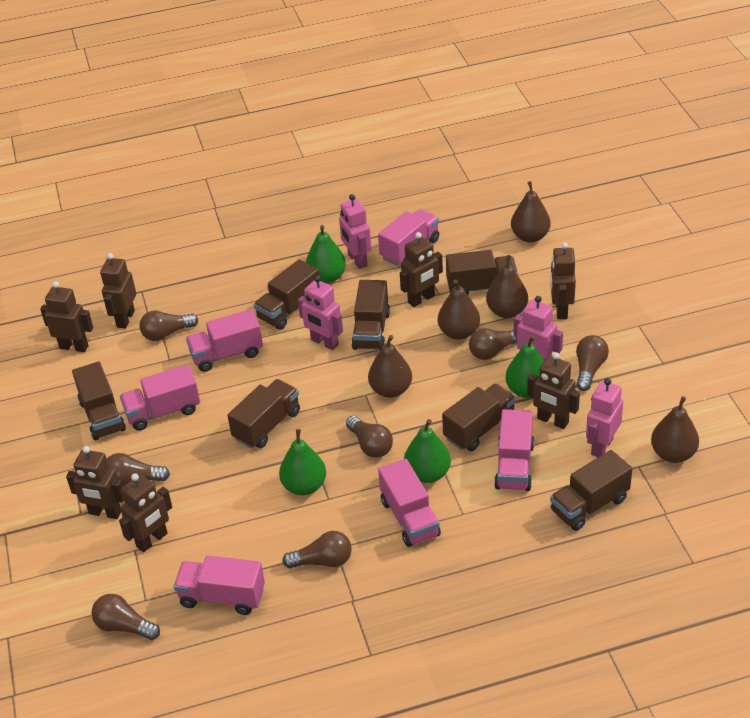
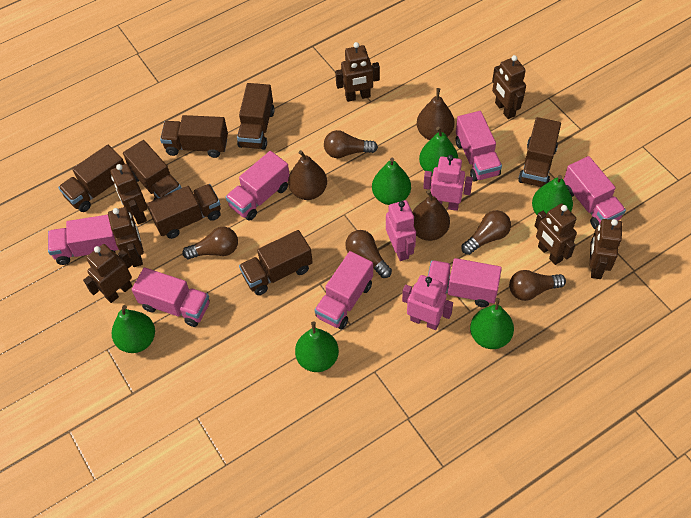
brown light bulb: 7 -> 5
brown pear: 5 -> 3
green pear: 4 -> 6
pink robot: 4 -> 3
pink truck: 6 -> 7

